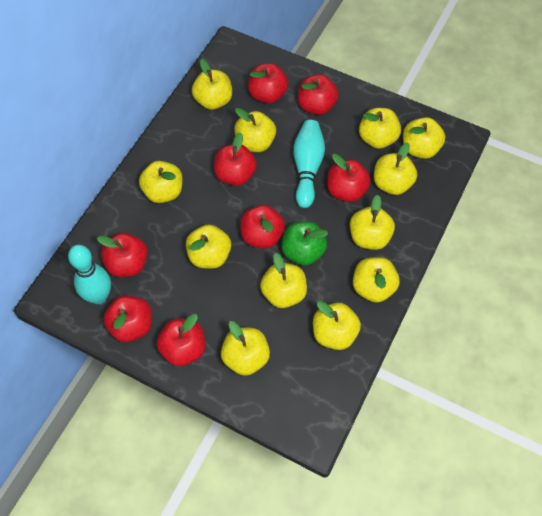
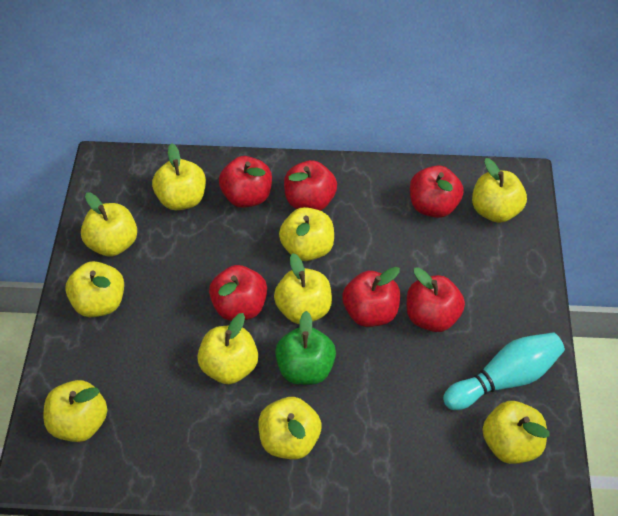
red apple: 8 -> 6
turquoise bowling pin: 2 -> 1
yellow apple: 12 -> 10

